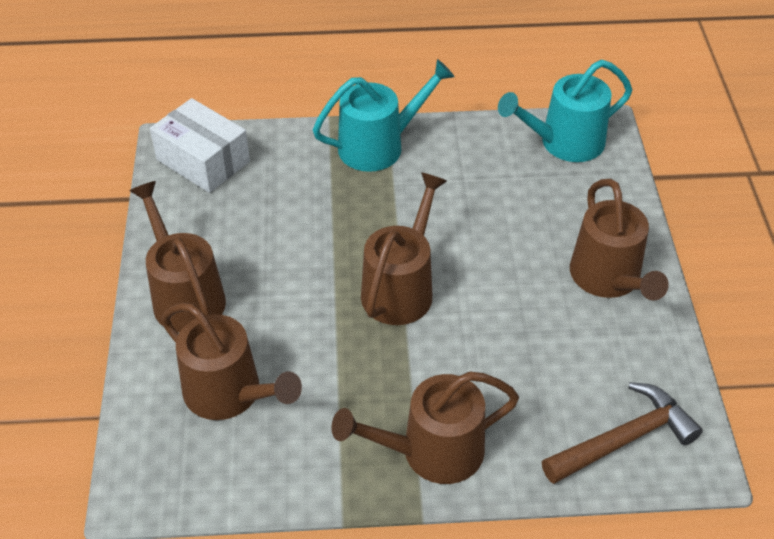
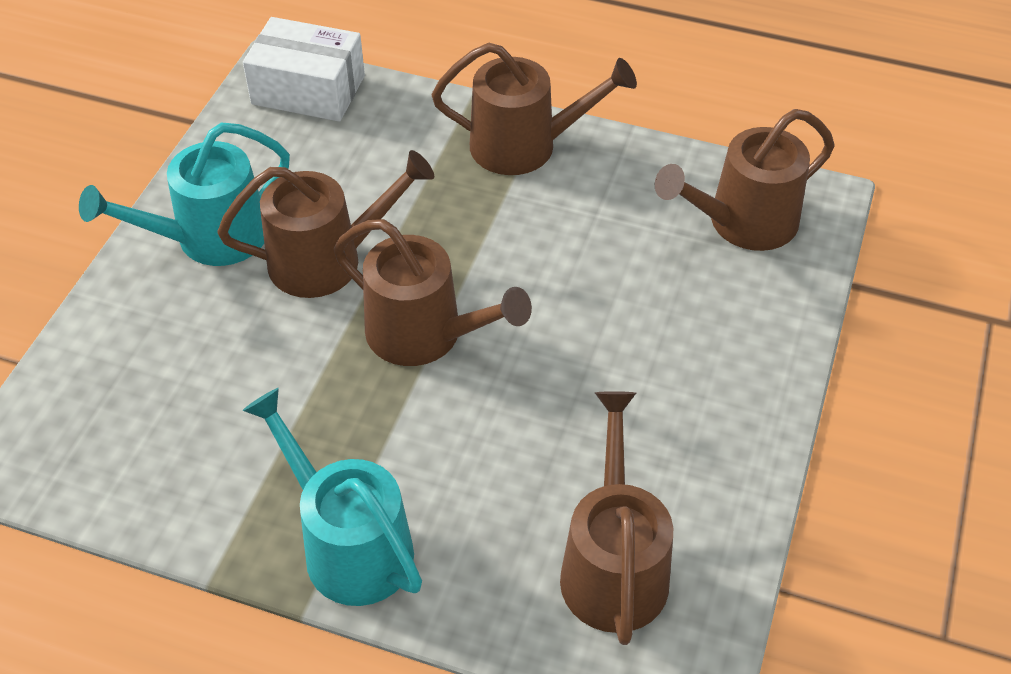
brown hammer: 1 -> 0

